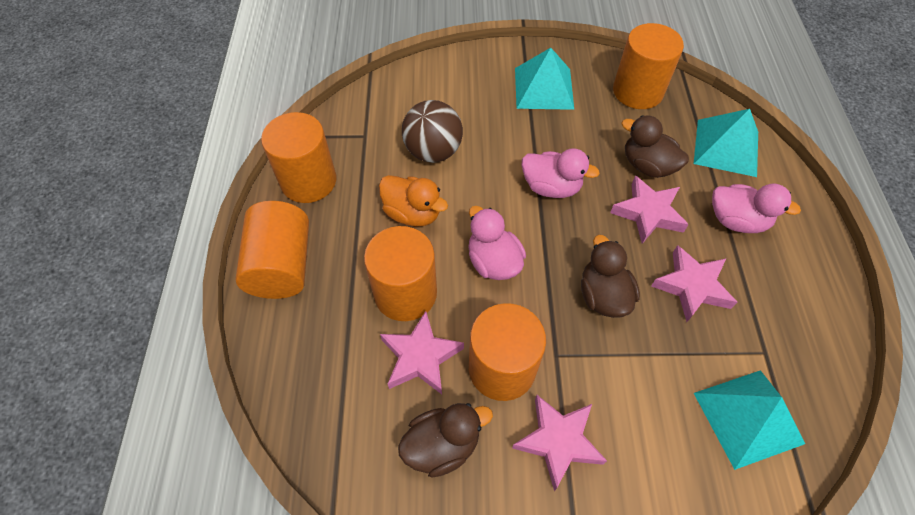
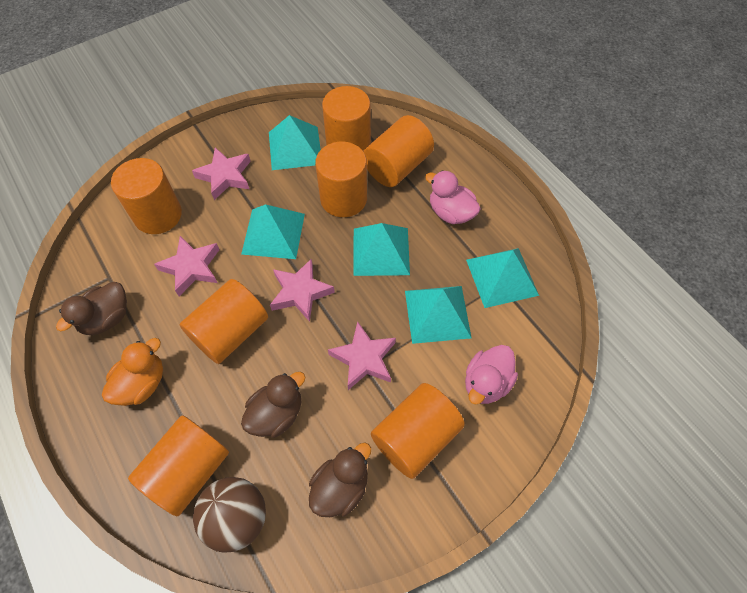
orange cylinder: 5 -> 7
pink duck: 3 -> 2
turquoise pyramid: 3 -> 5

